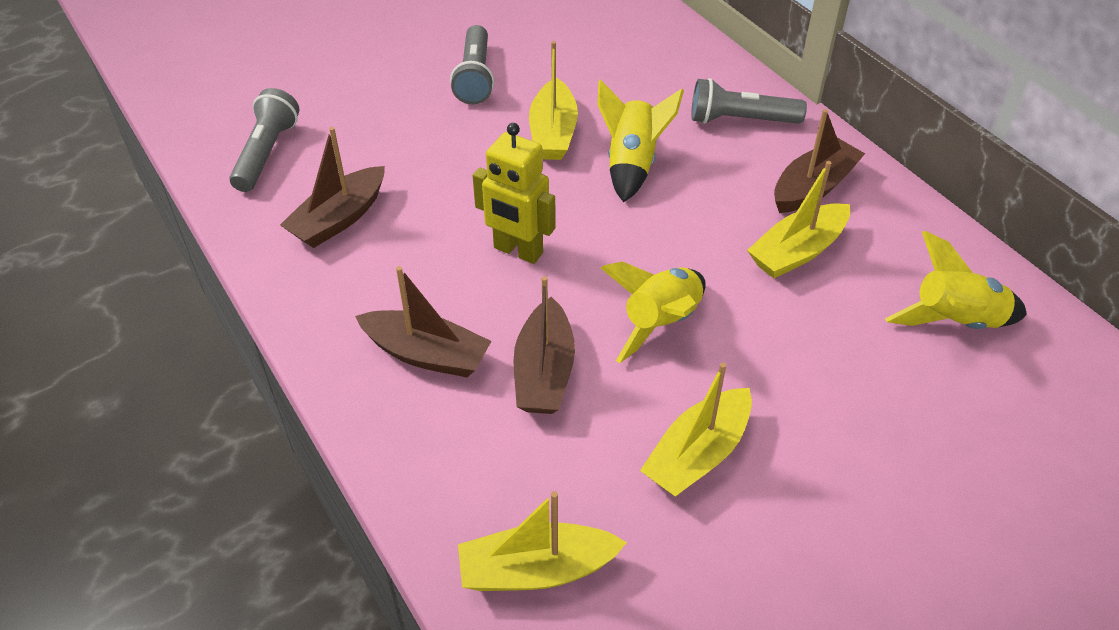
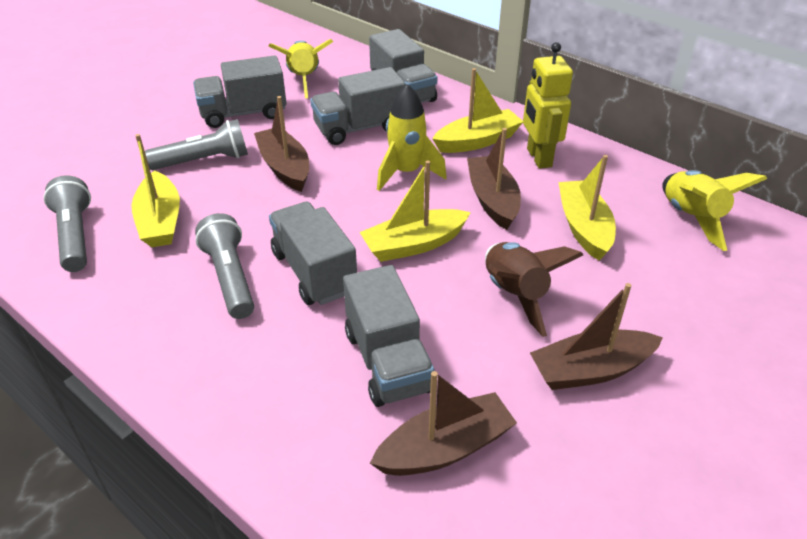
brown rocket: 0 -> 1
grey truck: 0 -> 5

